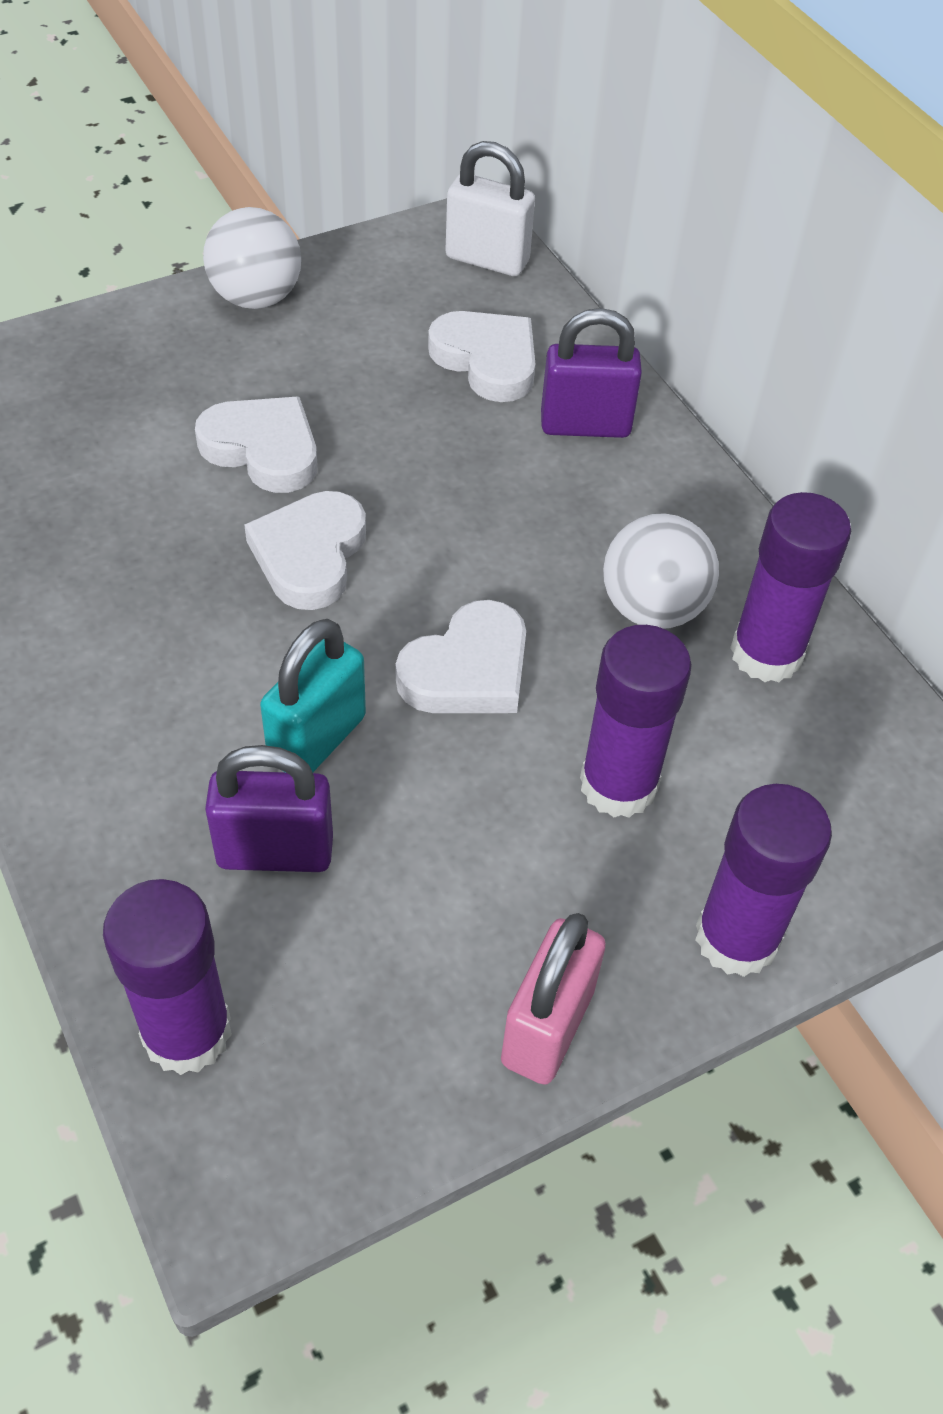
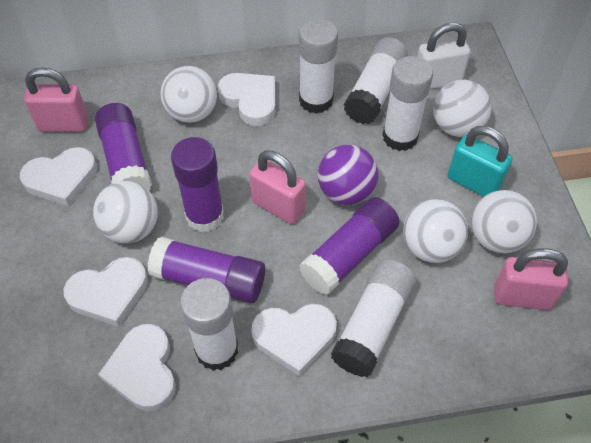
pink padlock: 1 -> 3
purple ball: 0 -> 1
purple padlock: 2 -> 0
white ball: 2 -> 5
white glue stick: 0 -> 5
white heart: 4 -> 5

